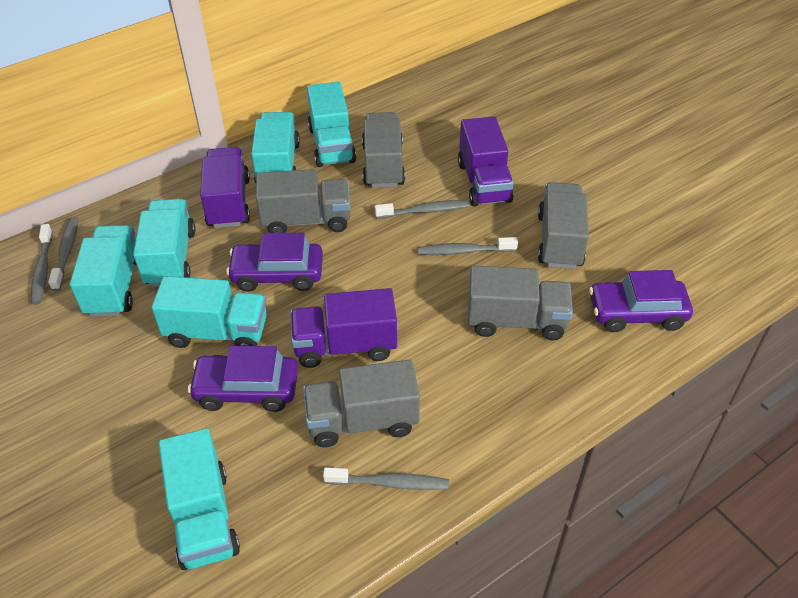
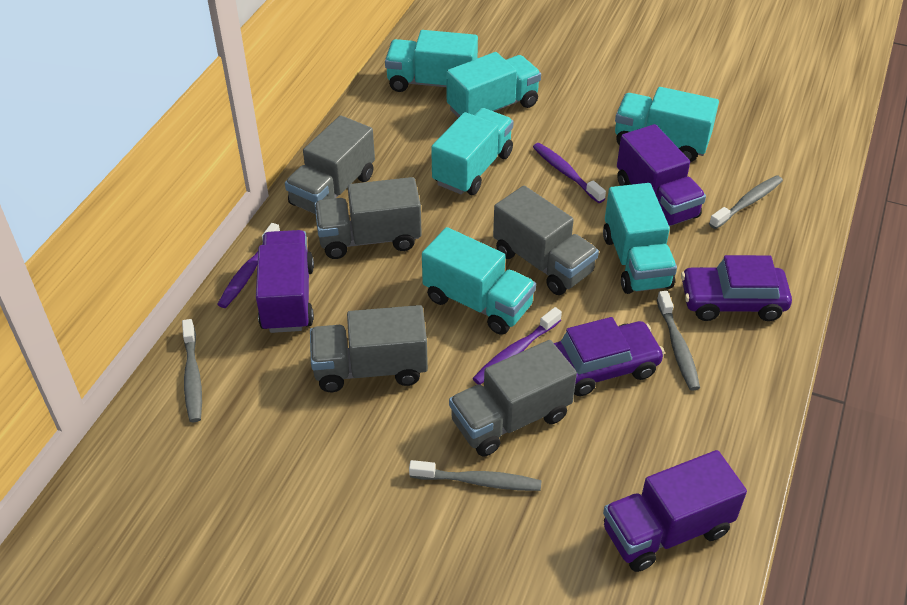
grey toothbrush: 5 -> 4
purple car: 3 -> 2
purple toothbrush: 0 -> 3

